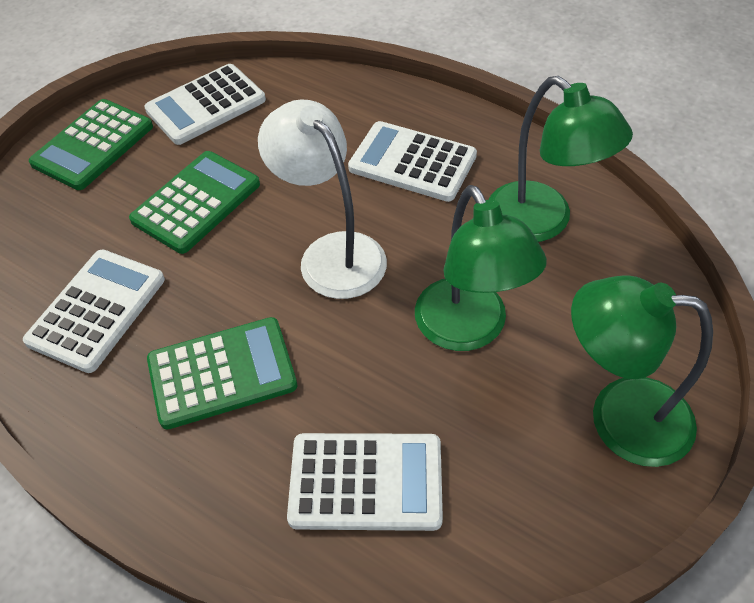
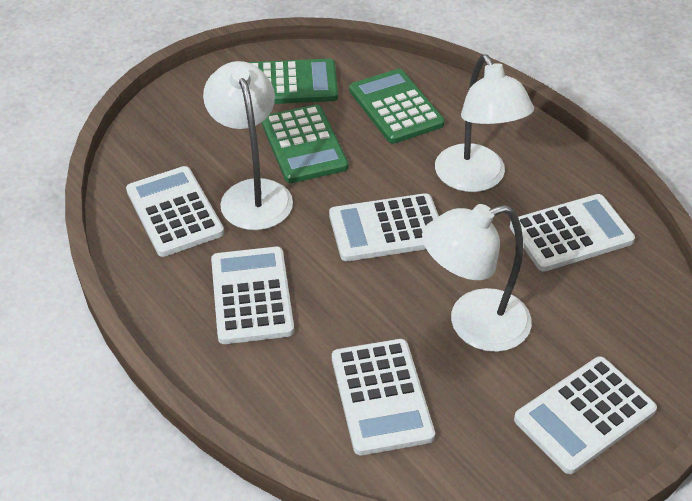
green lamp: 3 -> 0
white calculator: 4 -> 6
white lamp: 1 -> 3

